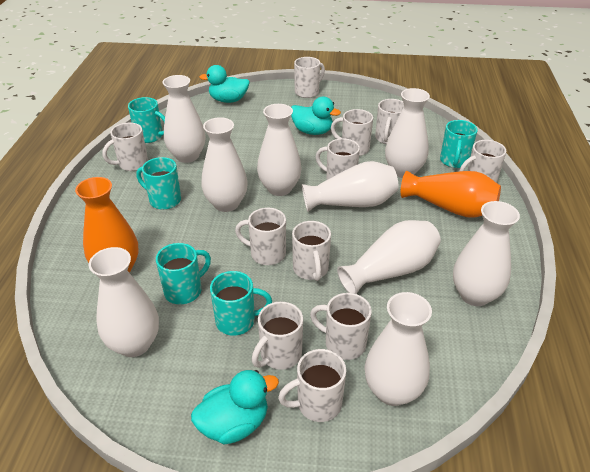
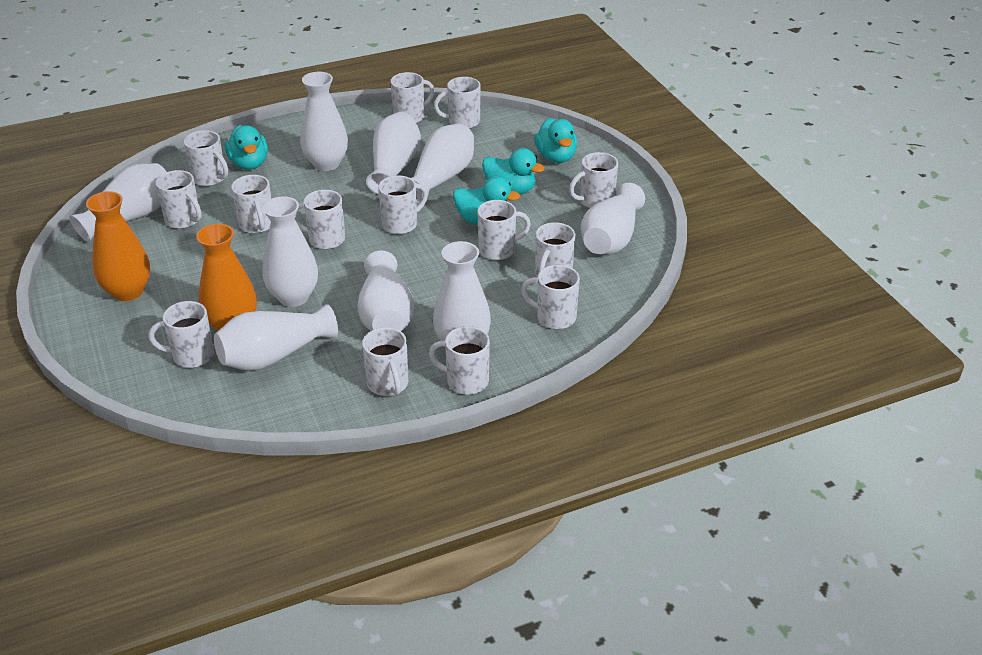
turquoise duck: 3 -> 4
turquoise mug: 5 -> 0
white mug: 11 -> 14

